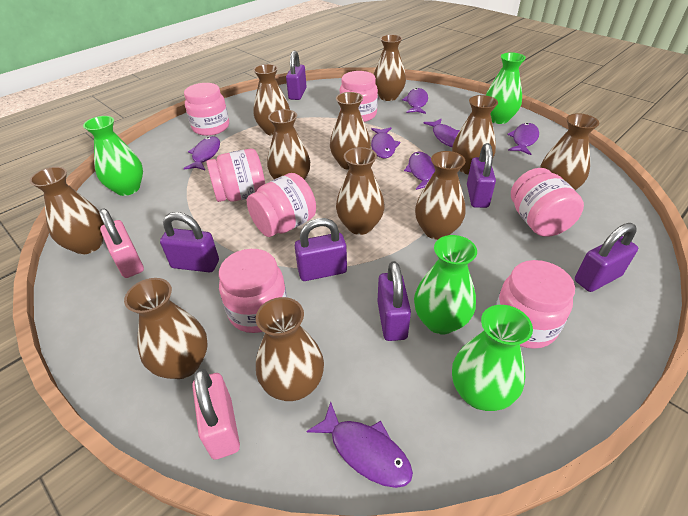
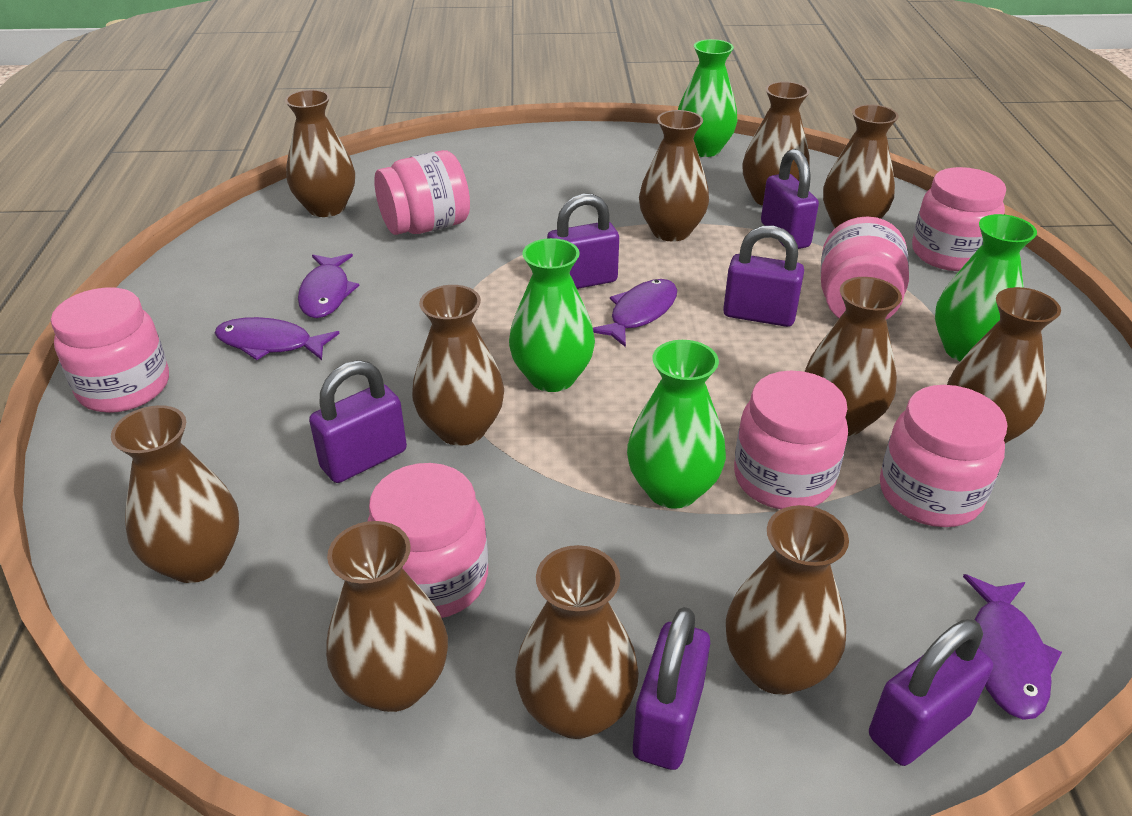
pink padlock: 2 -> 0
purple fish: 7 -> 4

